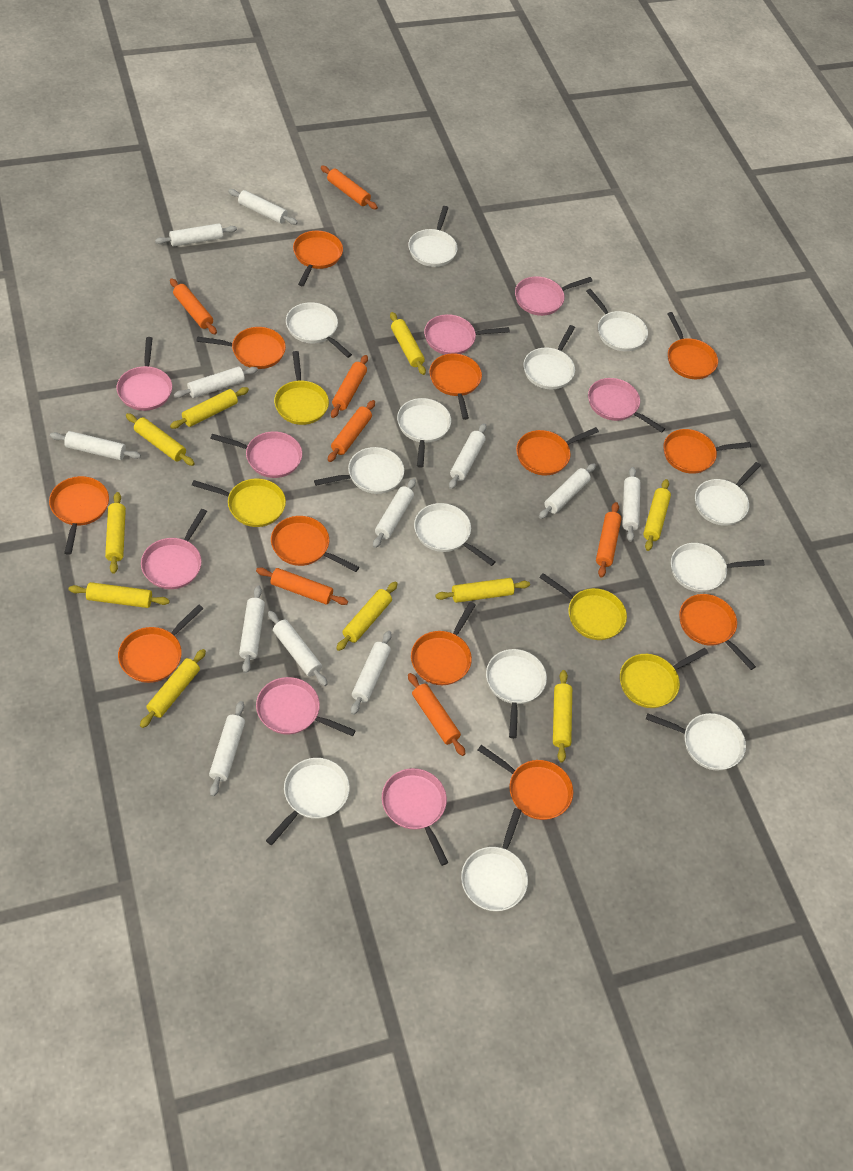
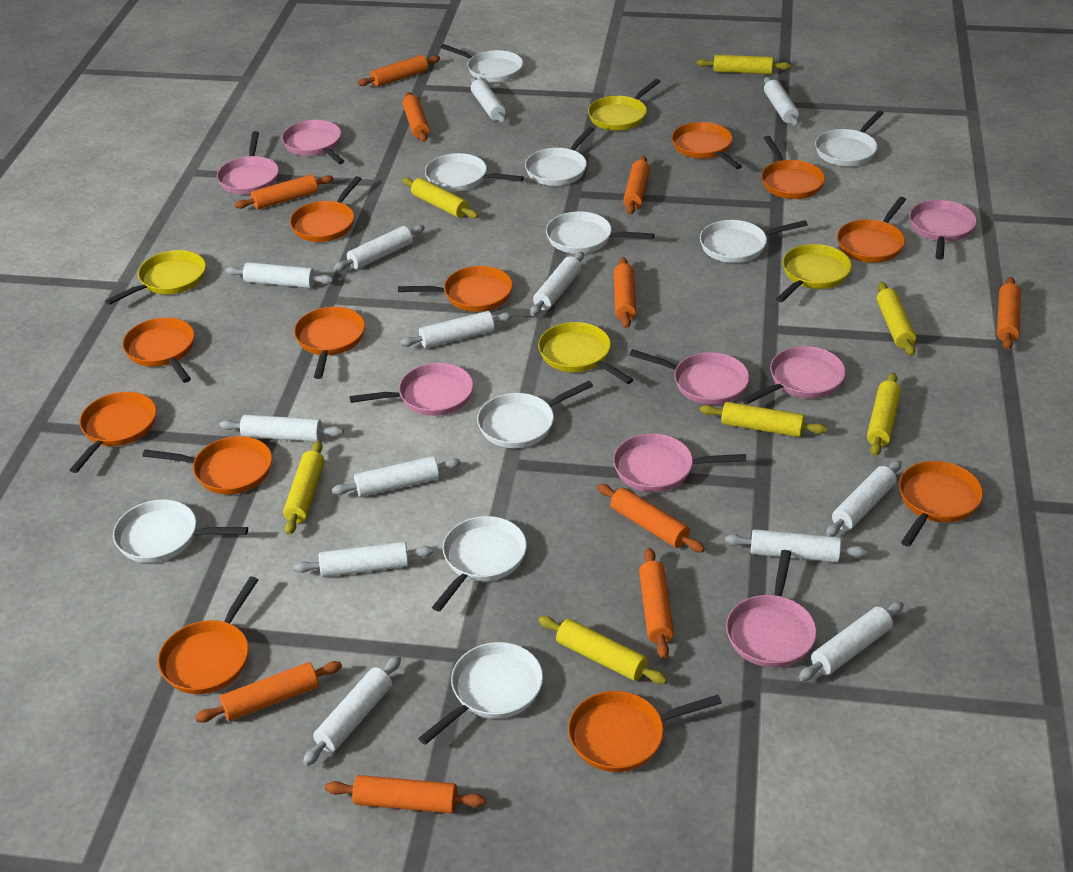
orange rolling pin: 7 -> 10
white pan: 13 -> 10
white rolling pin: 12 -> 13
yellow rolling pin: 10 -> 7

